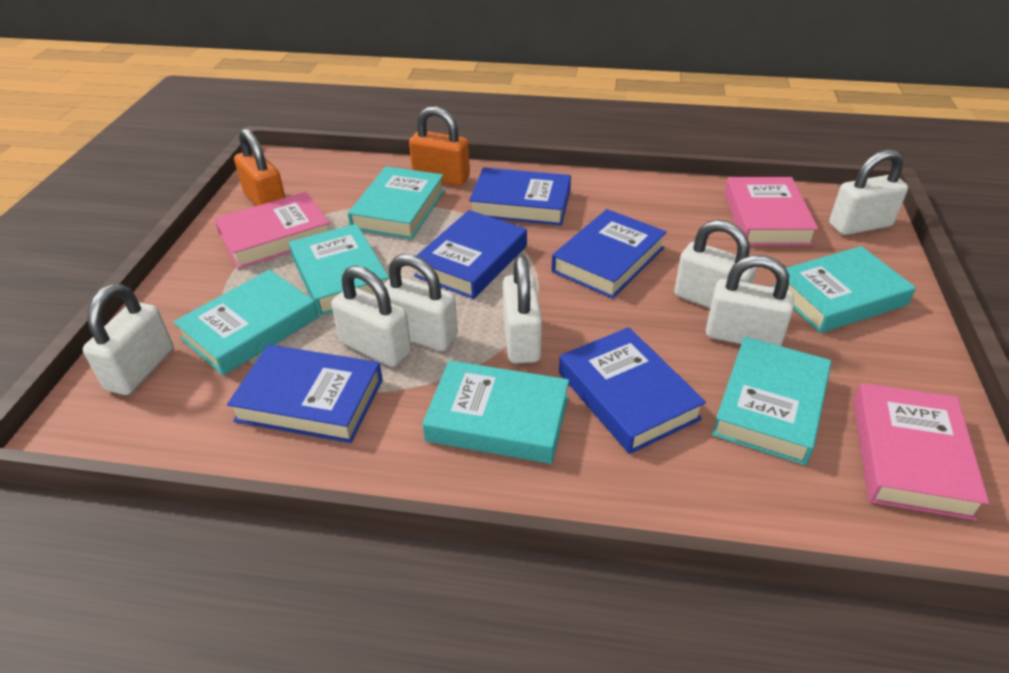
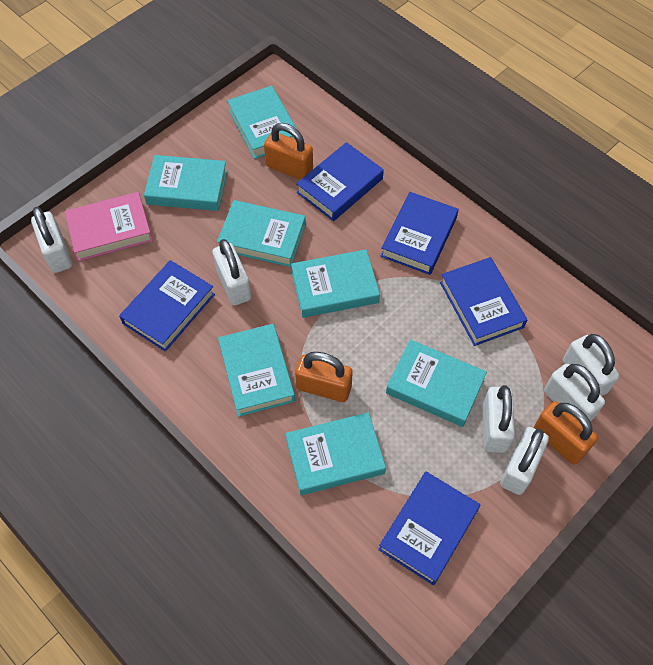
orange padlock: 2 -> 3
pink book: 3 -> 1
turquoise book: 6 -> 7
white padlock: 7 -> 6

